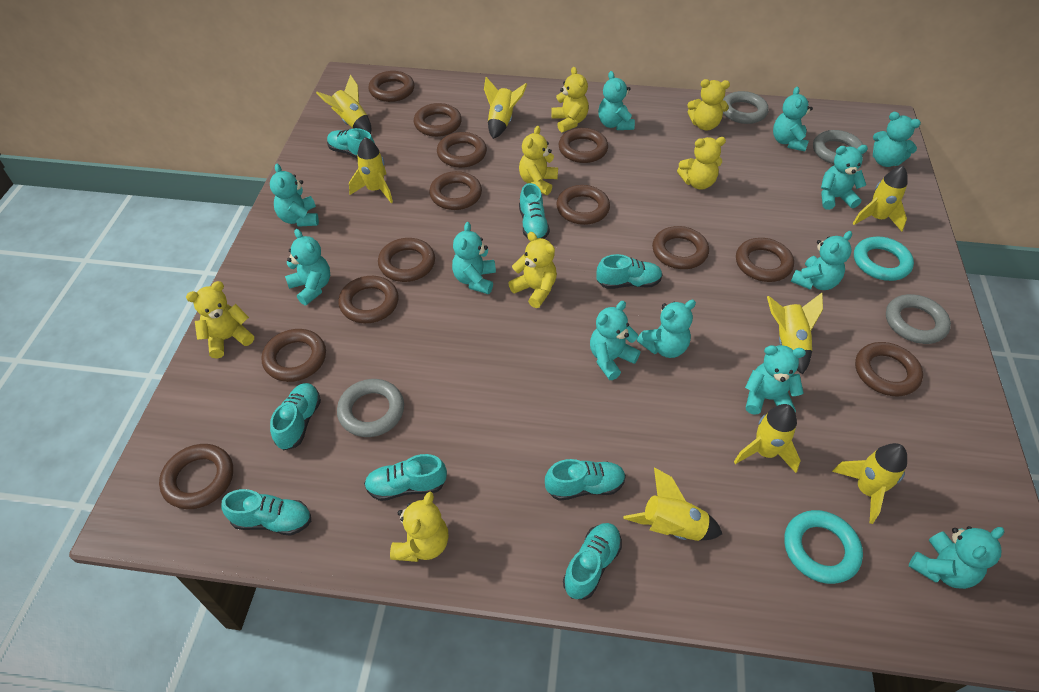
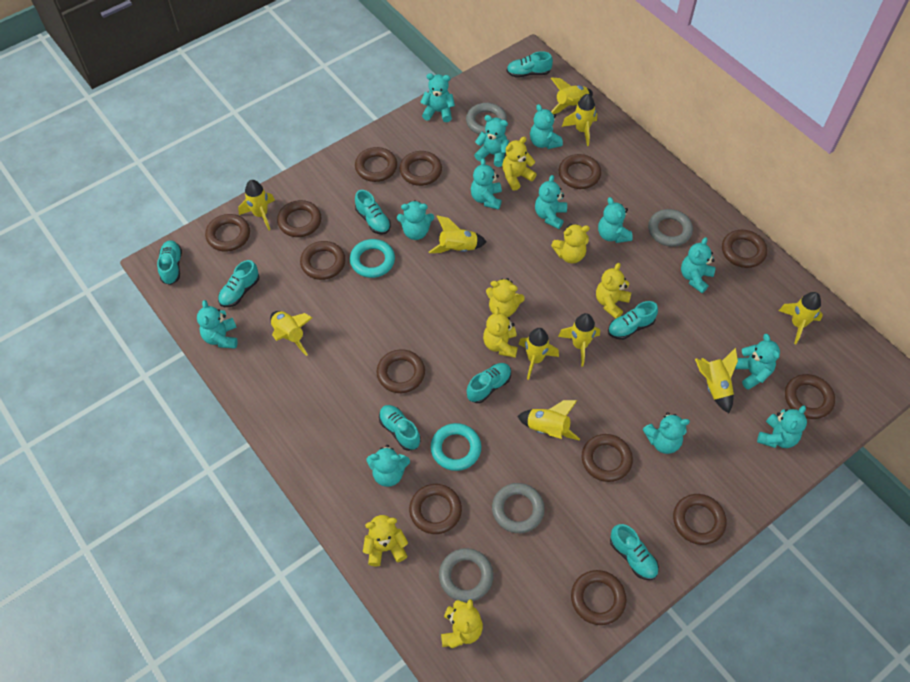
turquoise teddy bear: 12 -> 13
yellow rocket: 8 -> 10

